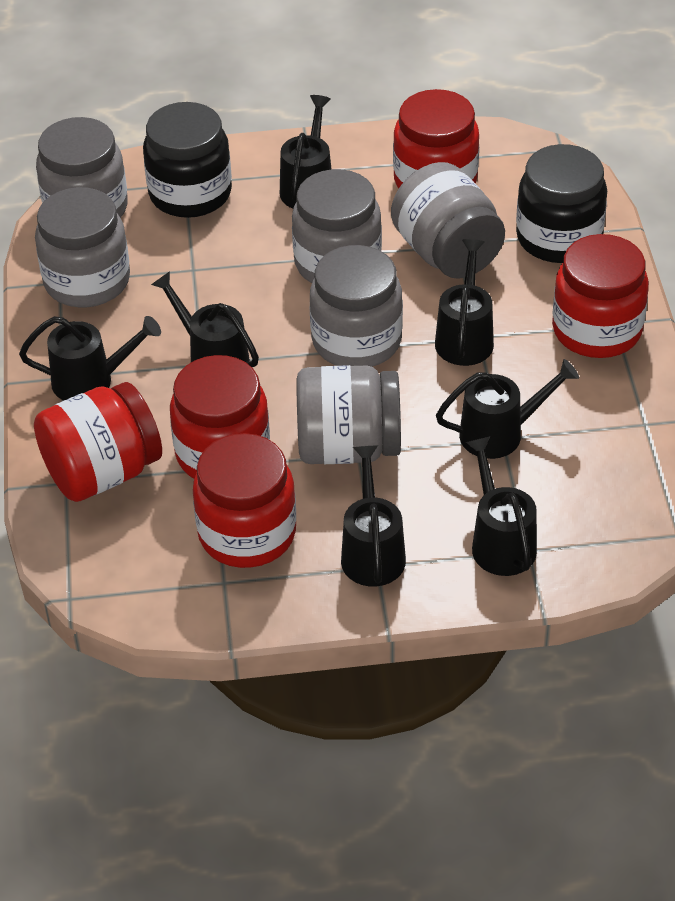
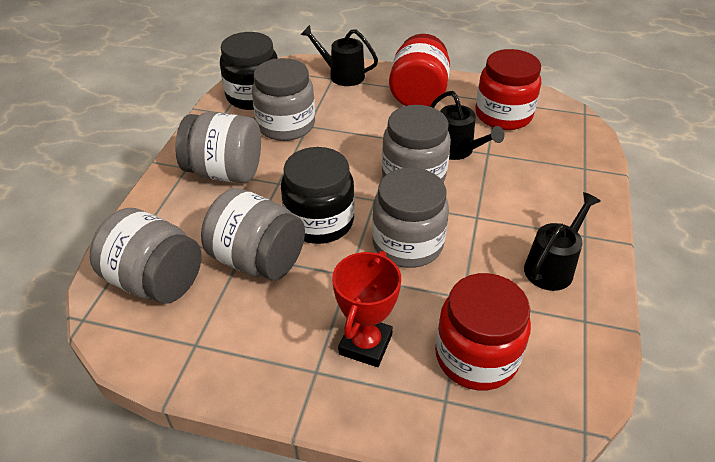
black watering can: 7 -> 3
red jar: 5 -> 3
red trophy: 0 -> 1

